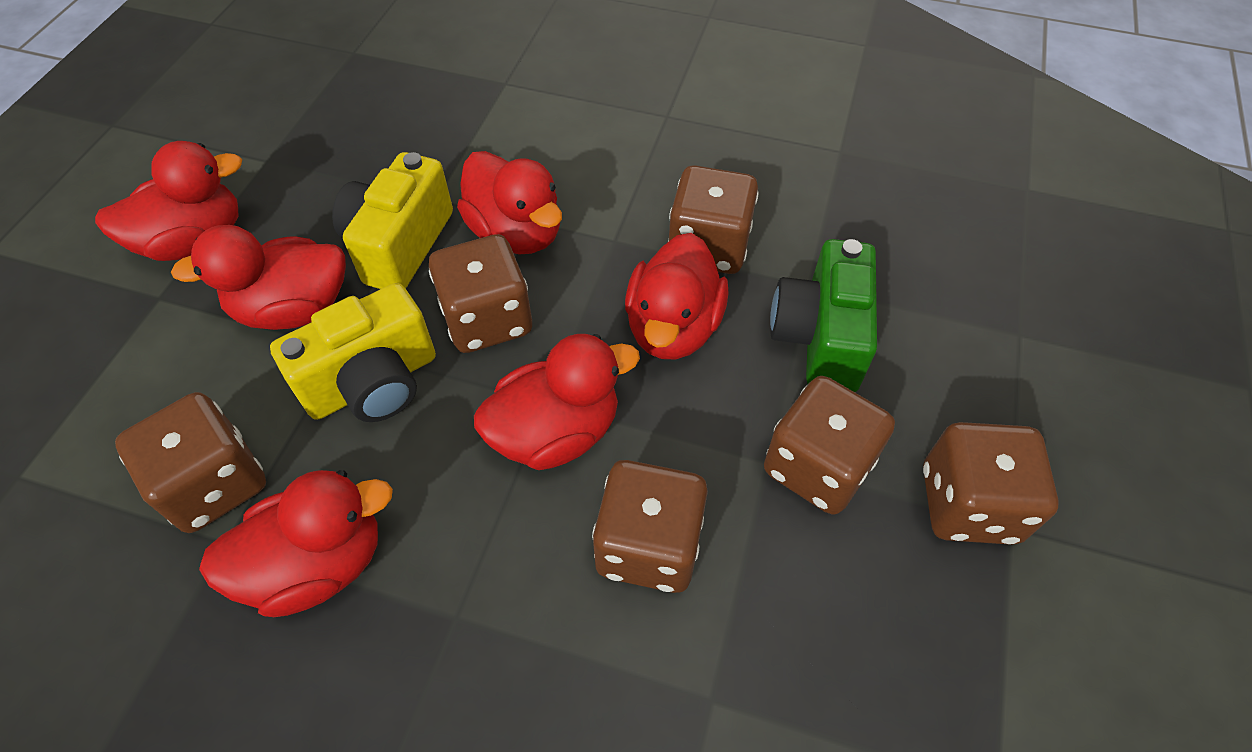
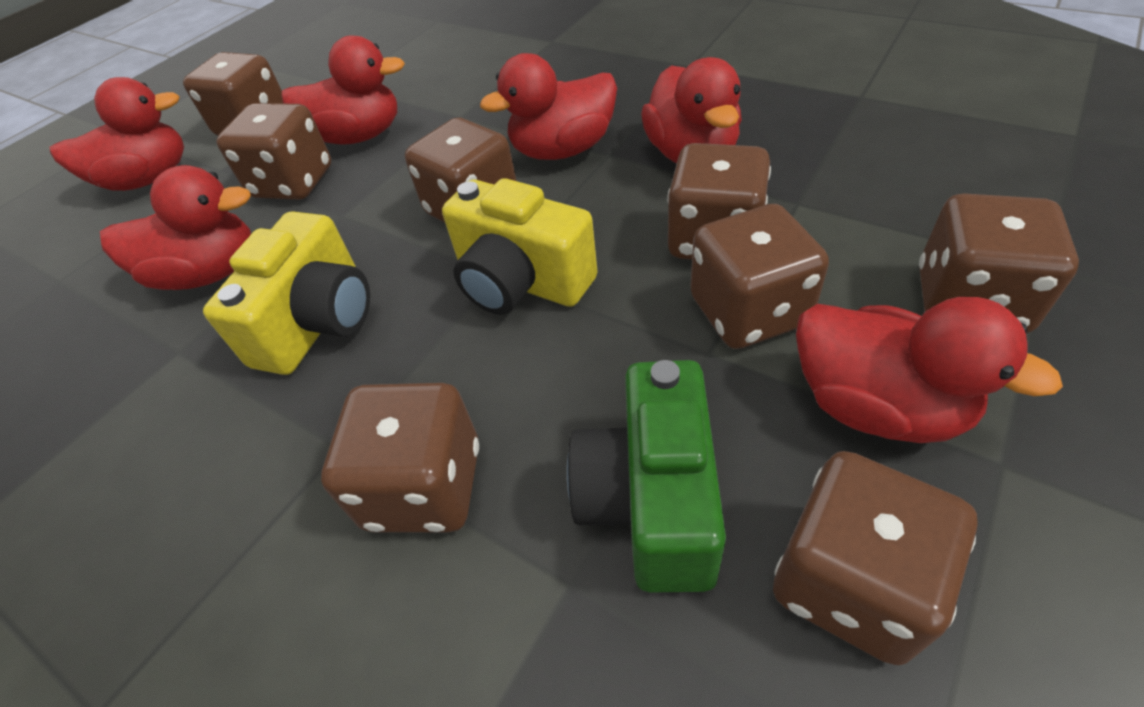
brown dice: 6 -> 8

